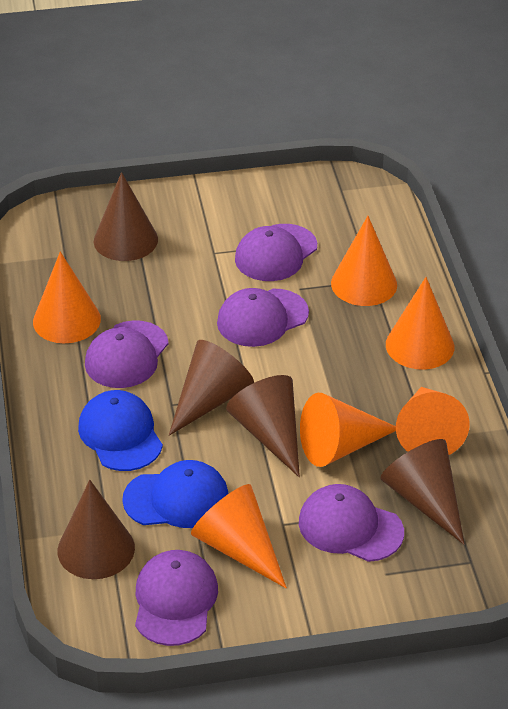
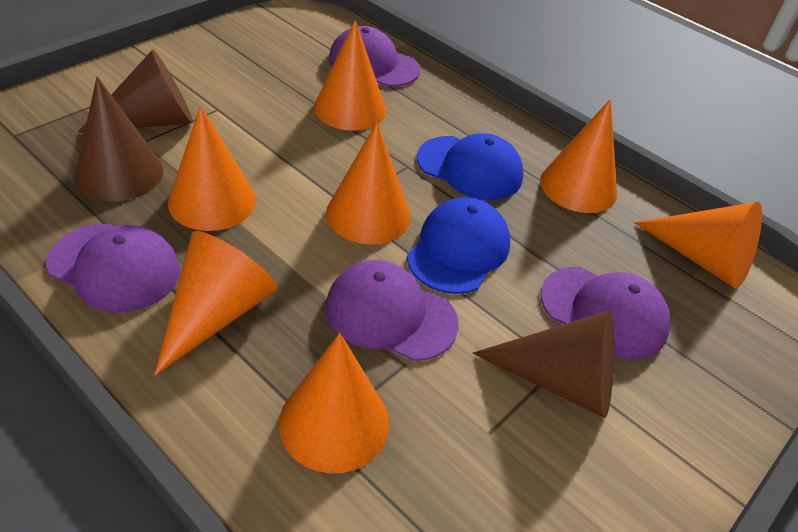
brown cone: 5 -> 3
orange cone: 6 -> 7
purple cap: 5 -> 4

